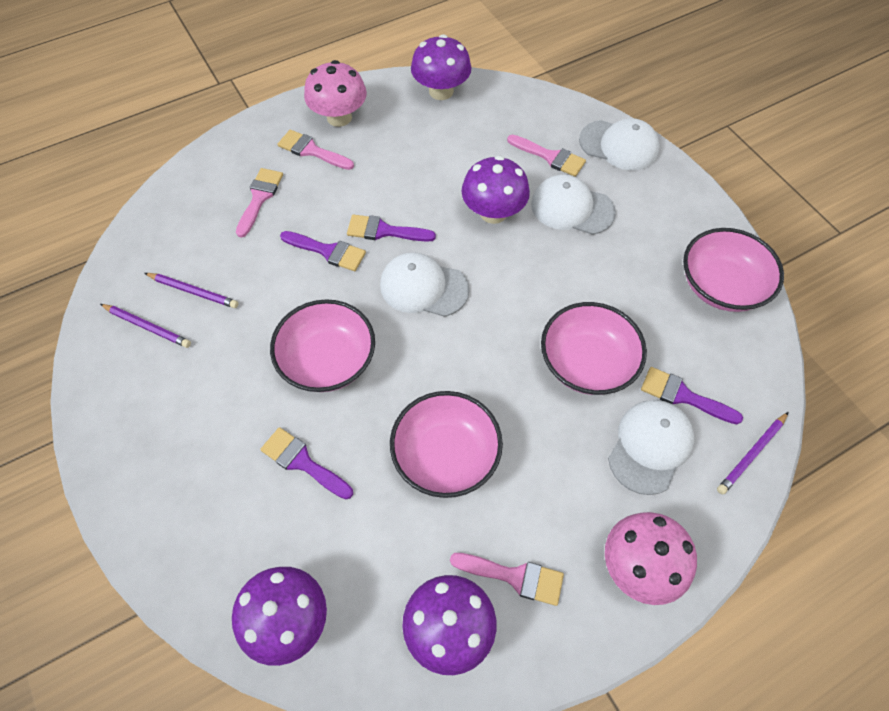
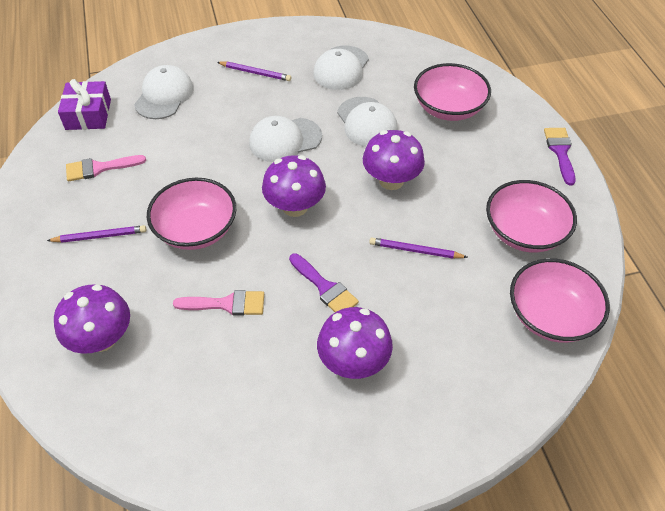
pink brush: 4 -> 2
pink mushroom: 2 -> 0
purple brush: 4 -> 2
purple gift: 0 -> 1

